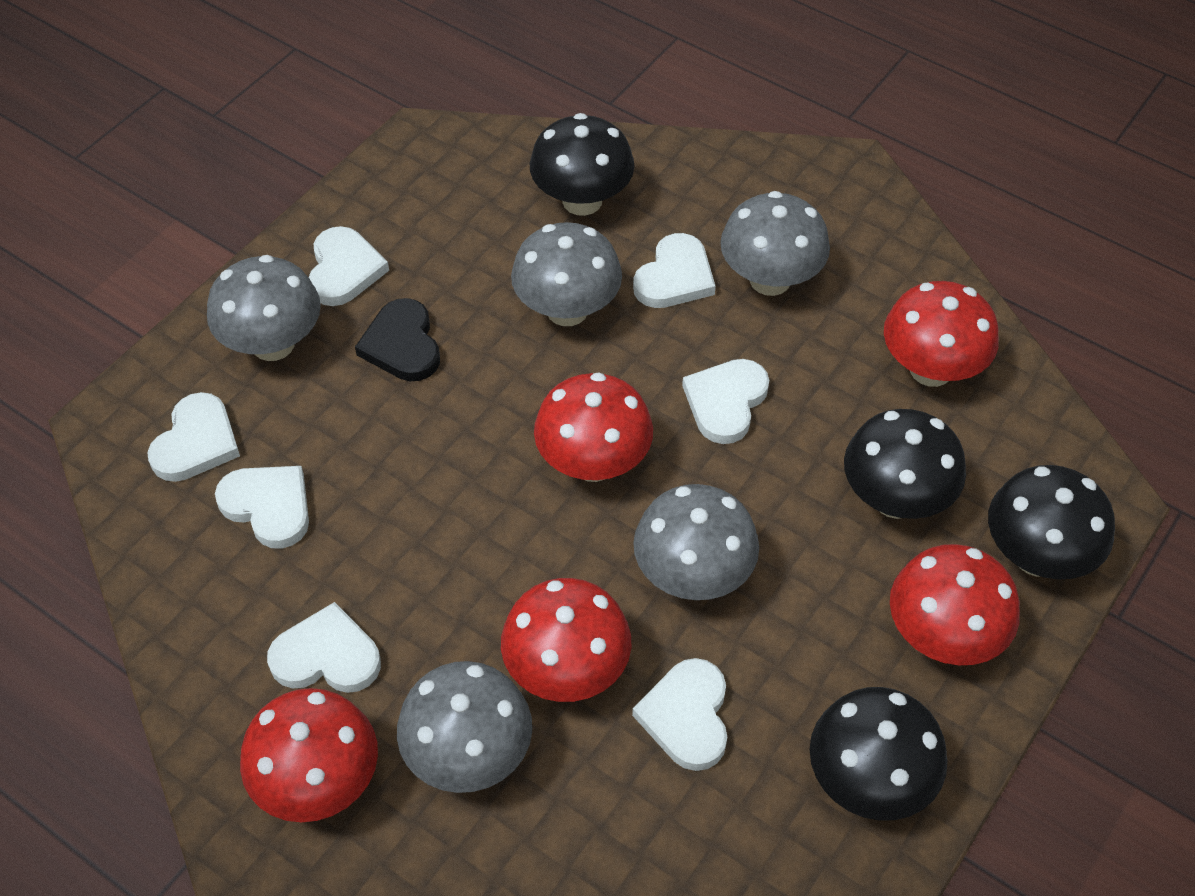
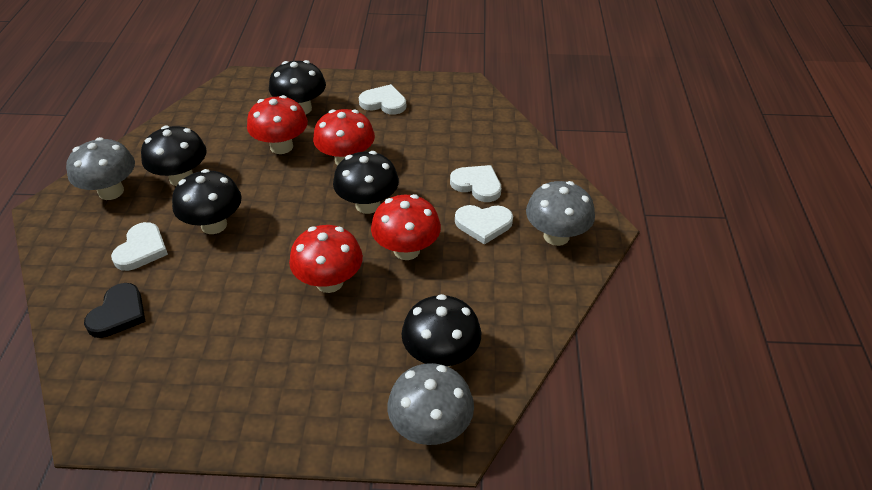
black mushroom: 4 -> 5
grey mushroom: 5 -> 3
red mushroom: 5 -> 4
white heart: 7 -> 4

